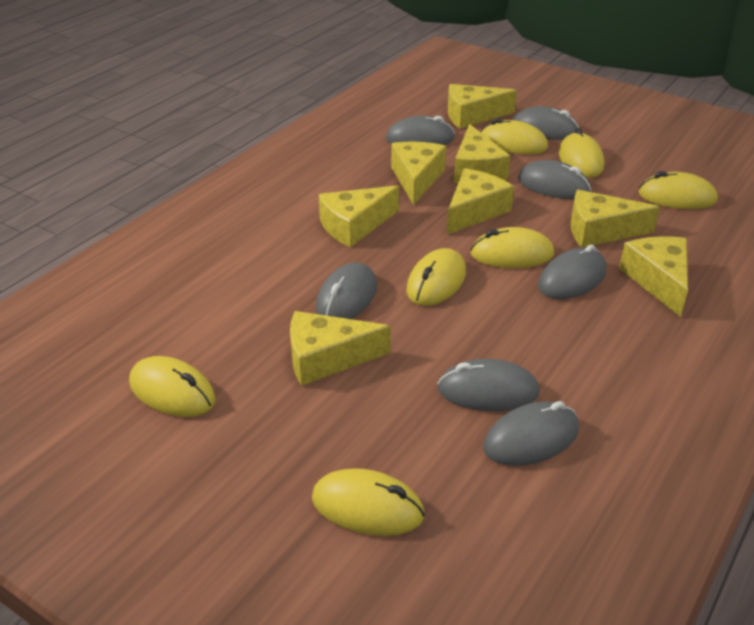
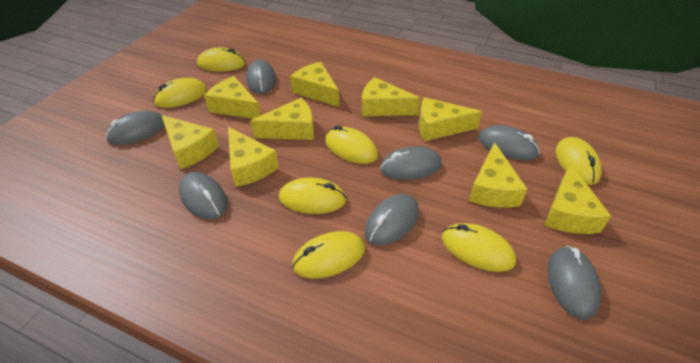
yellow cheese: 8 -> 9

